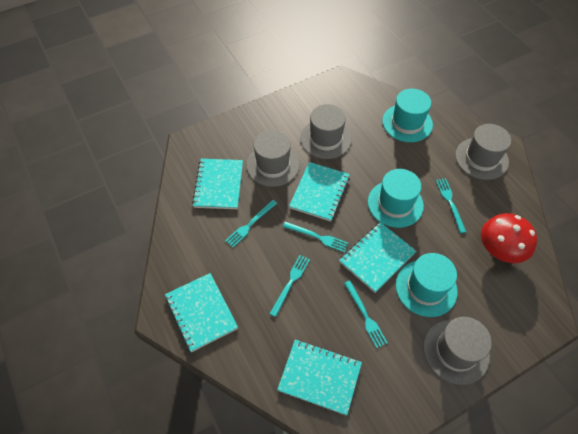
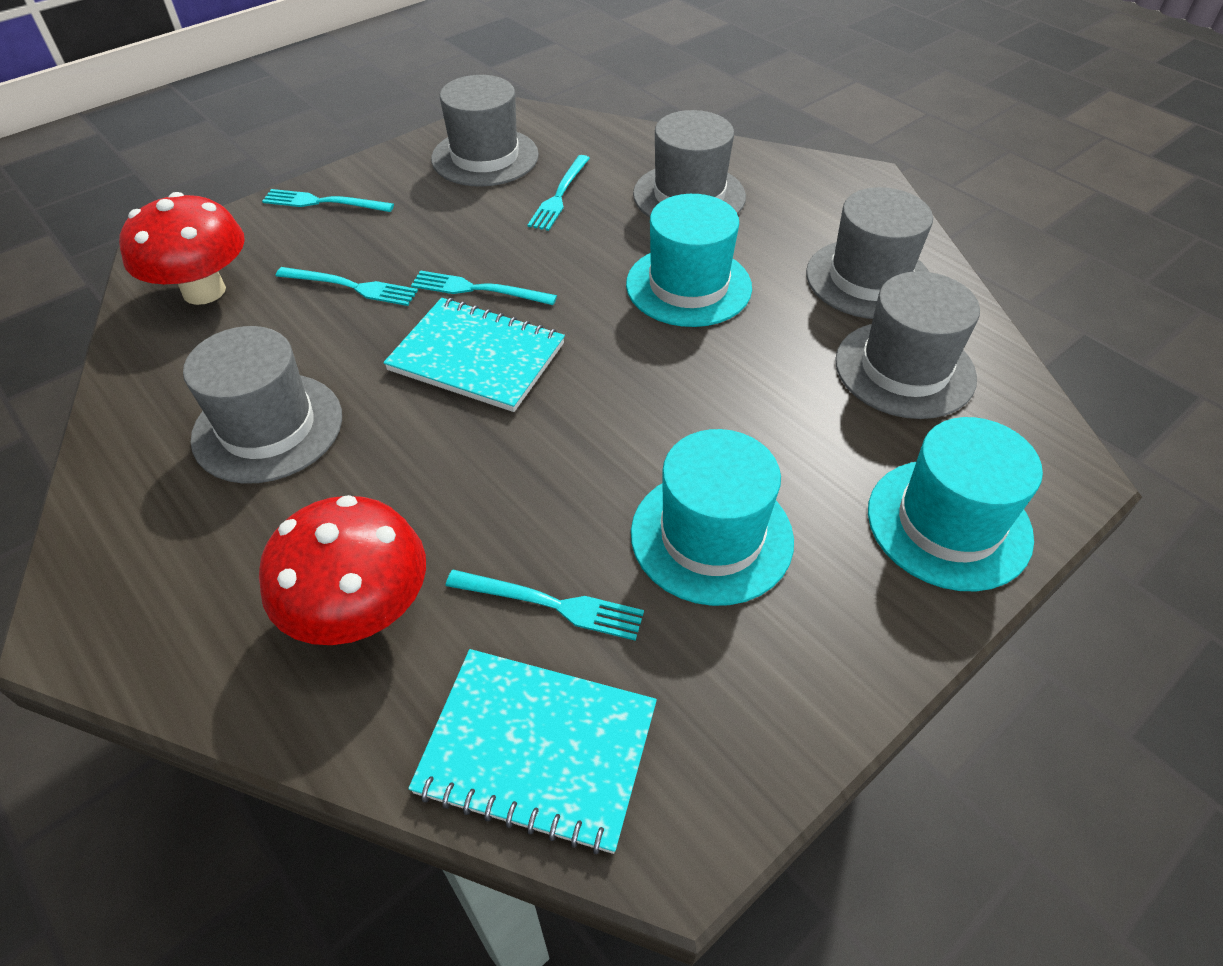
grey hat: 4 -> 5
red mushroom: 1 -> 2
turquoise notebook: 5 -> 2

